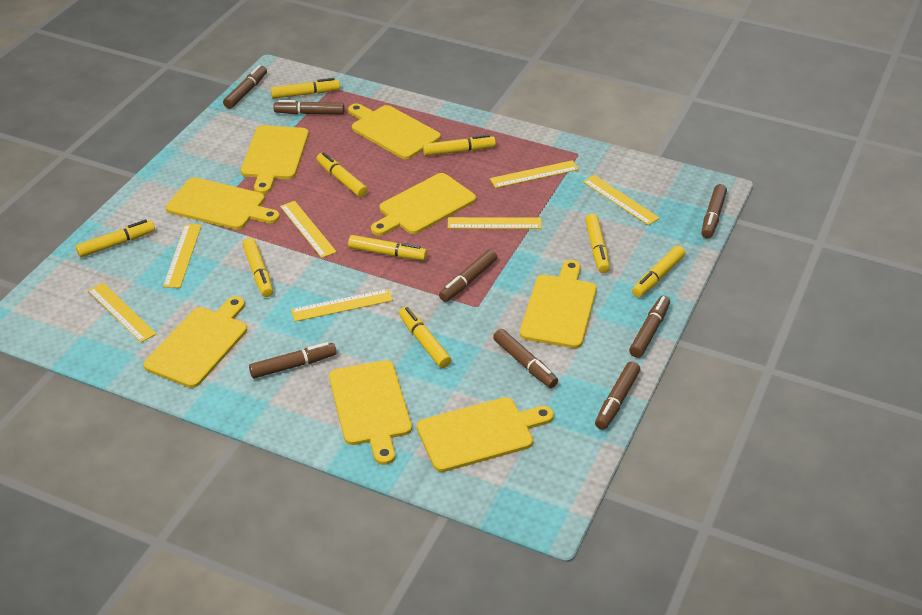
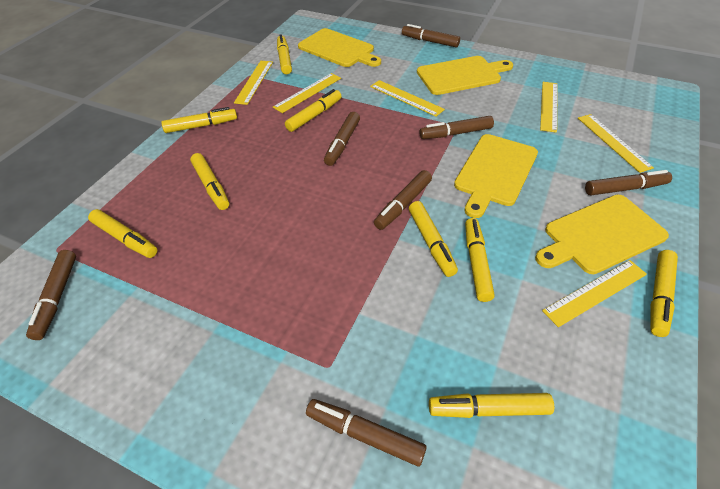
brown marker: 8 -> 7
yellow cutting board: 8 -> 4
yellow ruler: 7 -> 6

